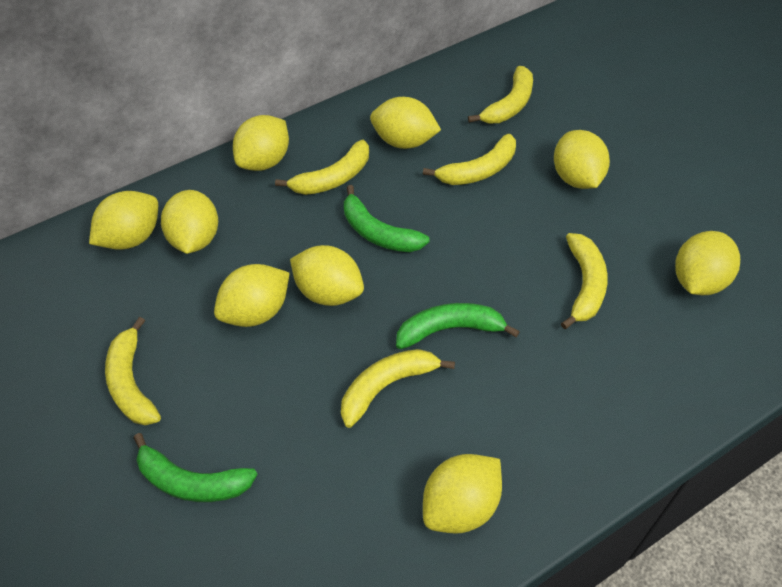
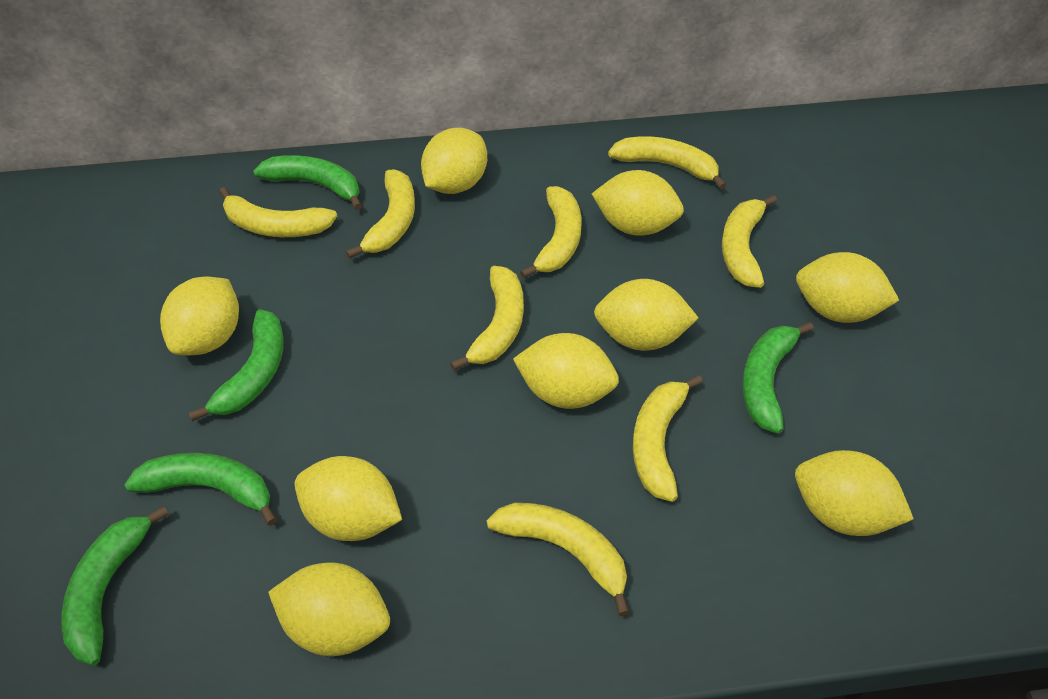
green banana: 3 -> 5
yellow banana: 6 -> 8

